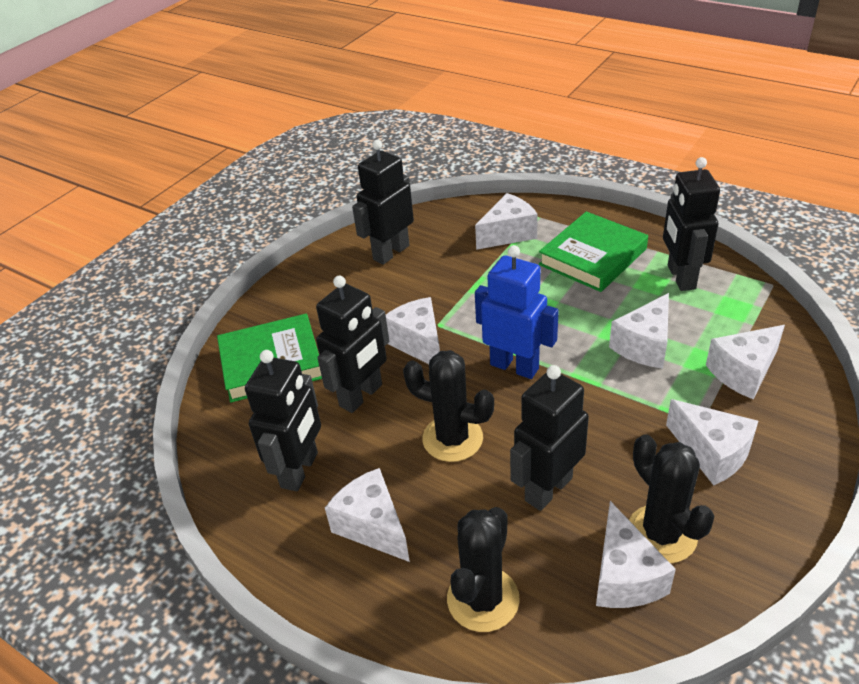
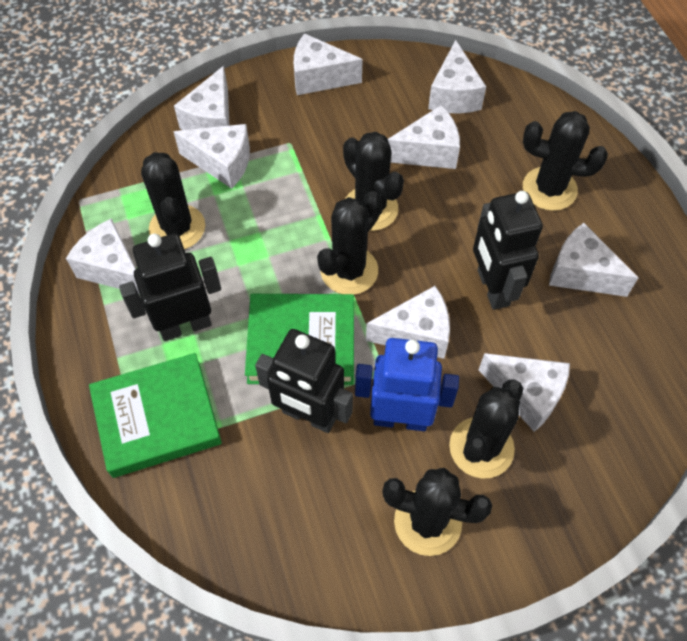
black cactus: 3 -> 6
black robot: 5 -> 3
white cheese: 7 -> 9

